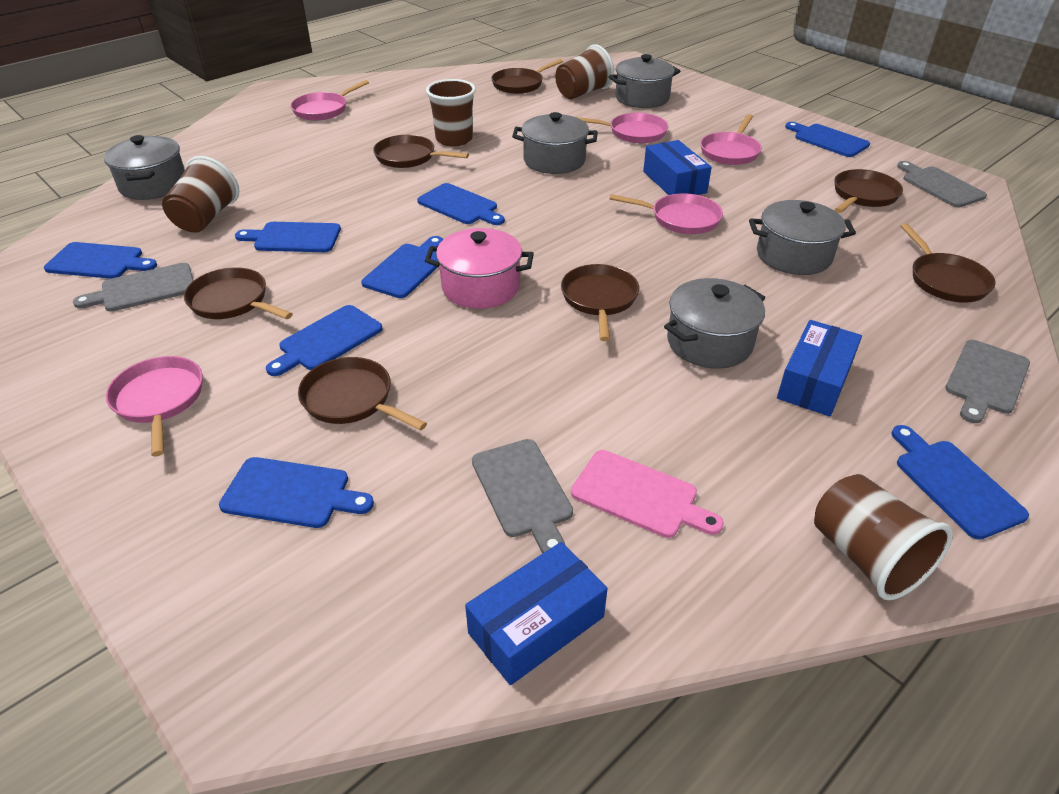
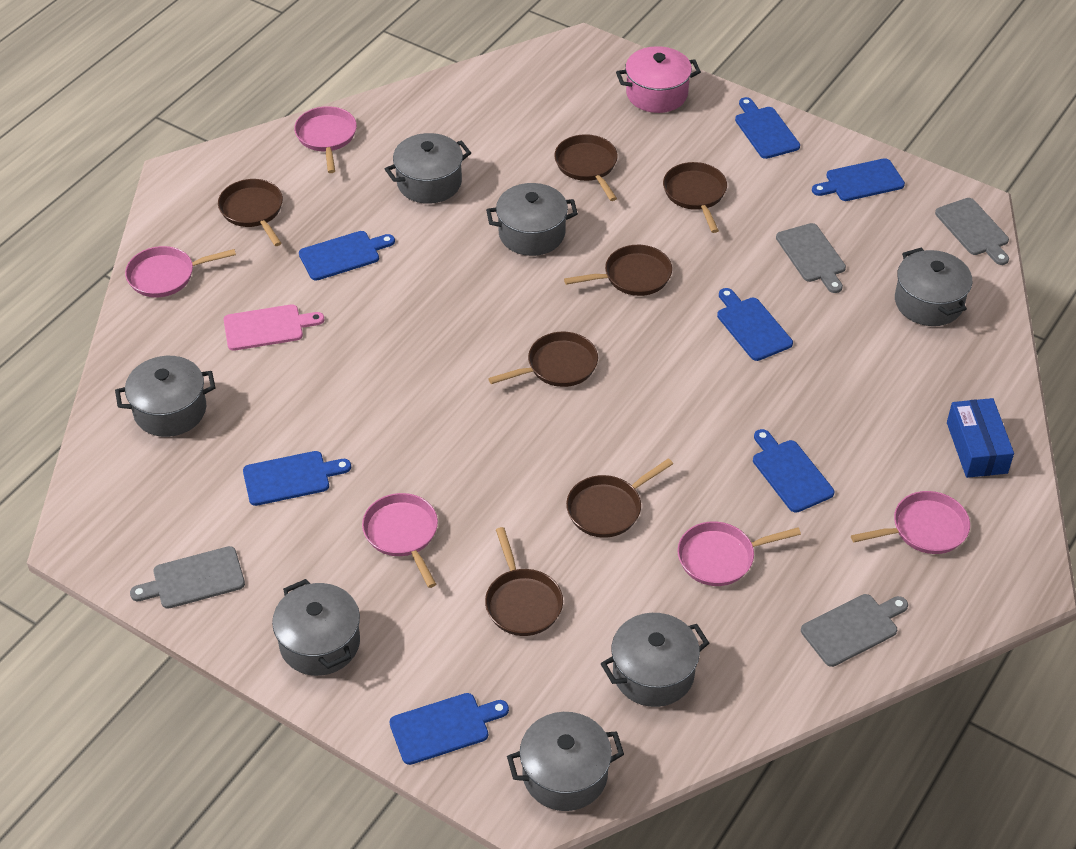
blue box: 3 -> 1
blue cutting board: 8 -> 7
brown cup: 4 -> 0
grey pot: 5 -> 7

